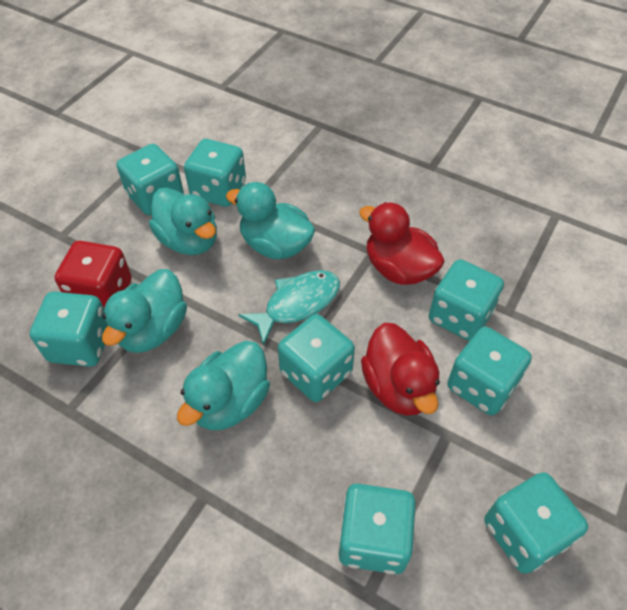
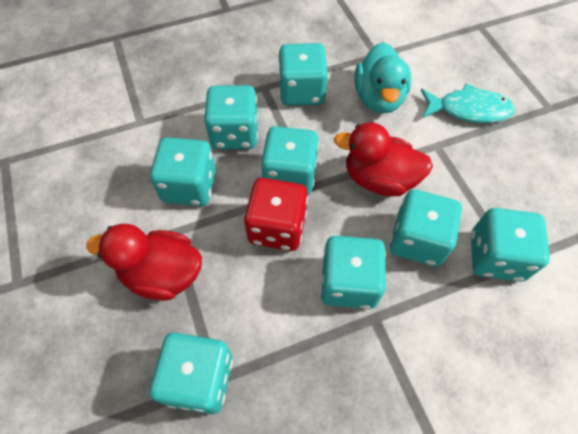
turquoise duck: 4 -> 1

